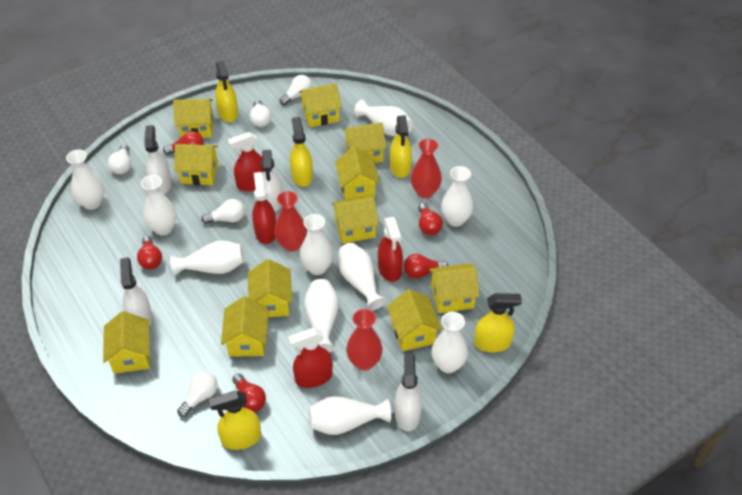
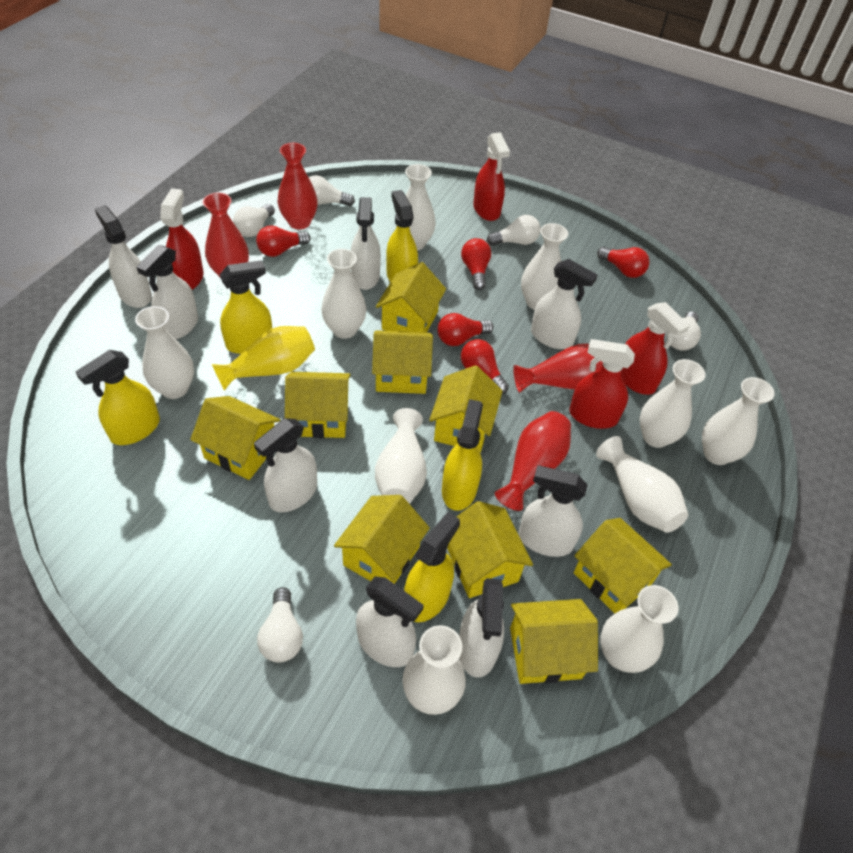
red vase: 3 -> 4
white spray bottle: 4 -> 8
yellow house: 11 -> 9
yellow vase: 0 -> 1

